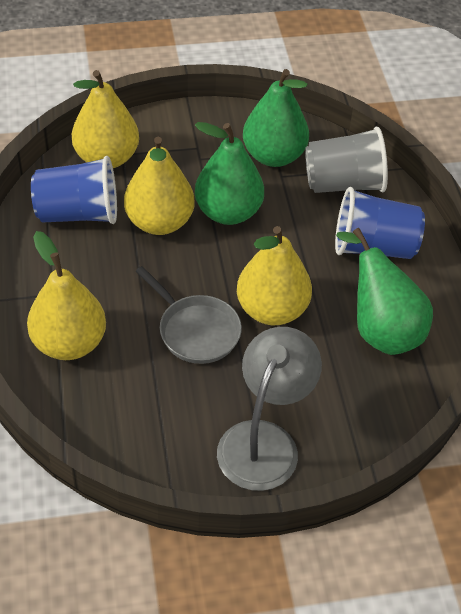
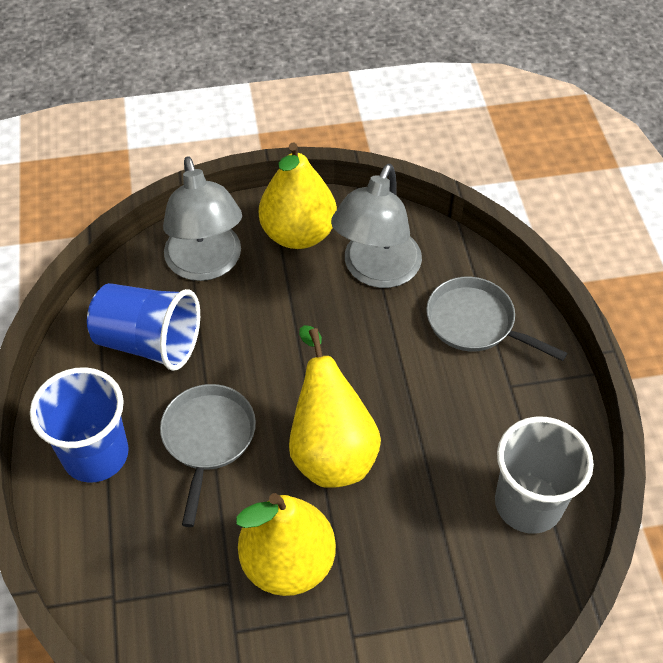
green pear: 3 -> 0
grey lamp: 1 -> 2
grey pan: 1 -> 2
yellow pear: 4 -> 3

